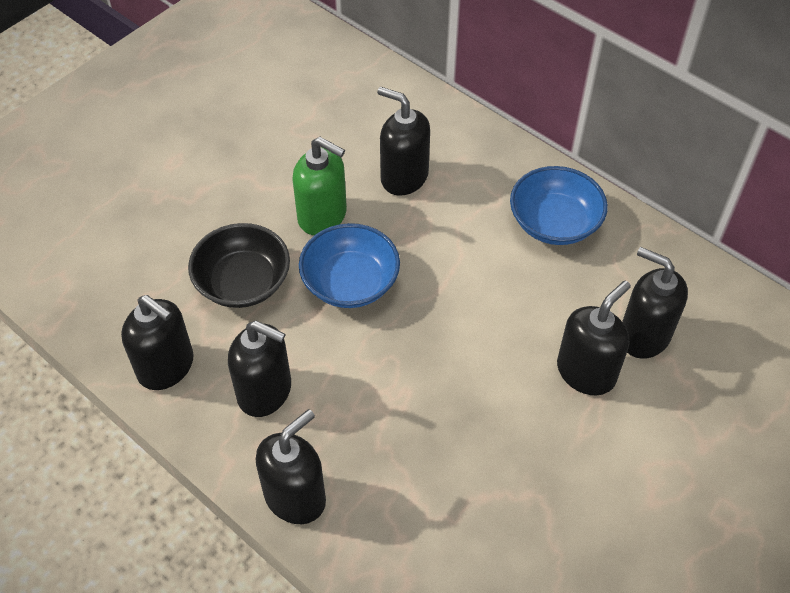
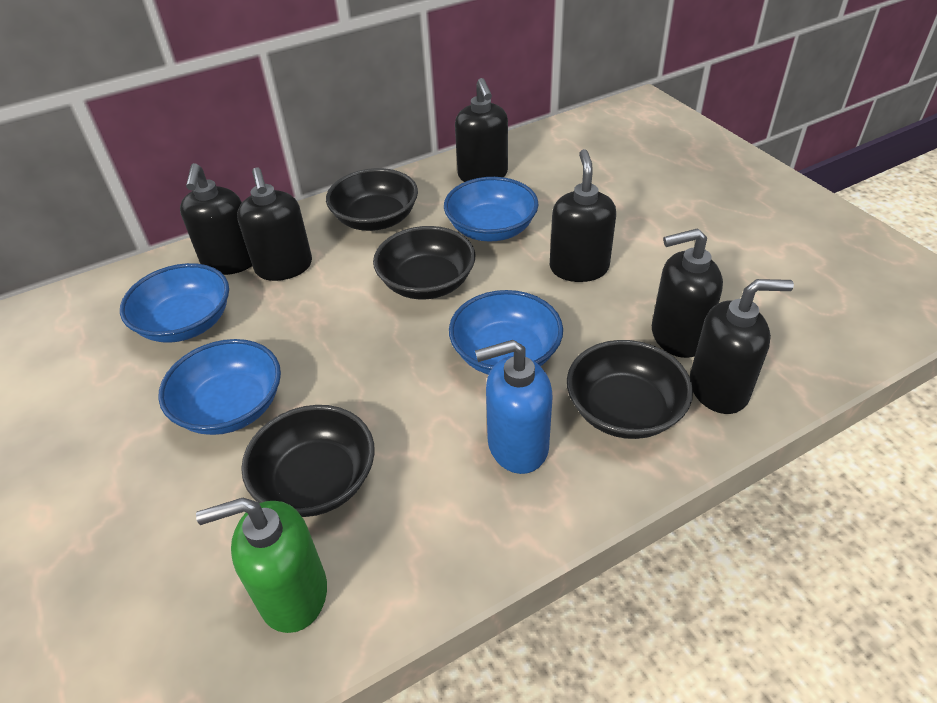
black bowl: 1 -> 4
blue bowl: 2 -> 4
blue soap dispenser: 0 -> 1

